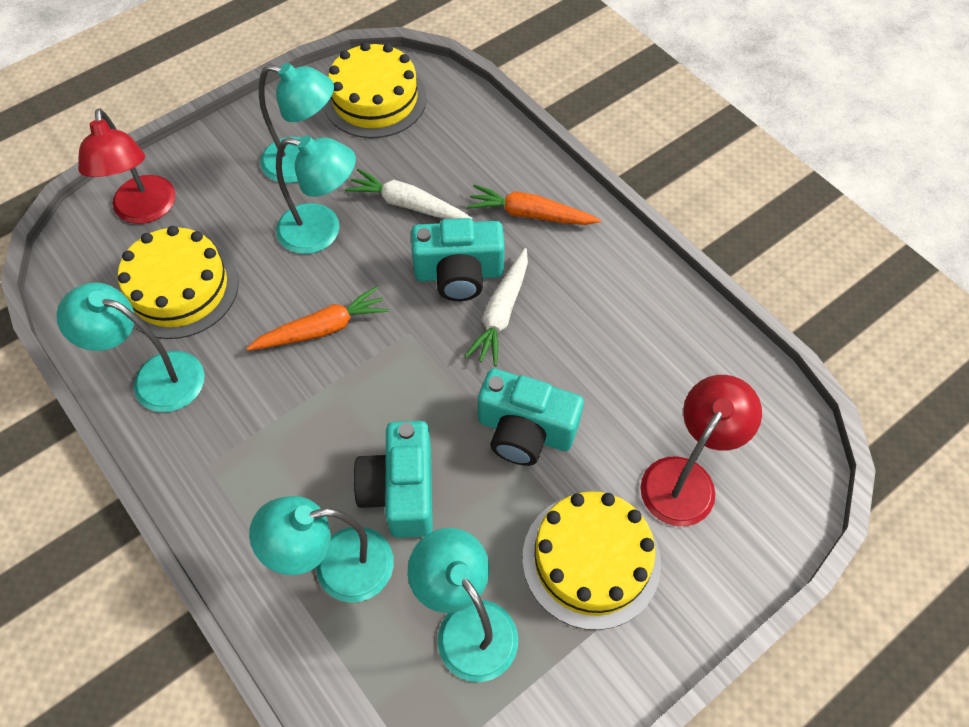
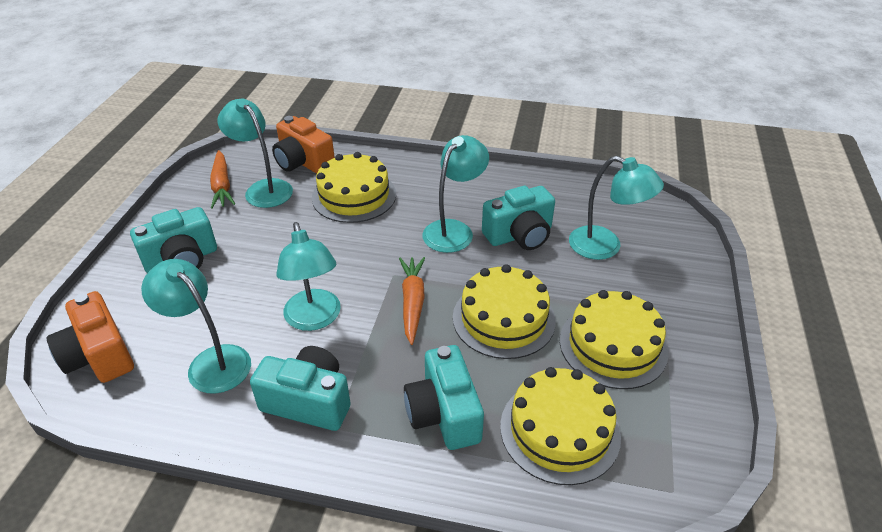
orange camera: 0 -> 2
red lamp: 2 -> 0
turquoise camera: 3 -> 4
white carrot: 2 -> 0
yellow cake: 3 -> 4

